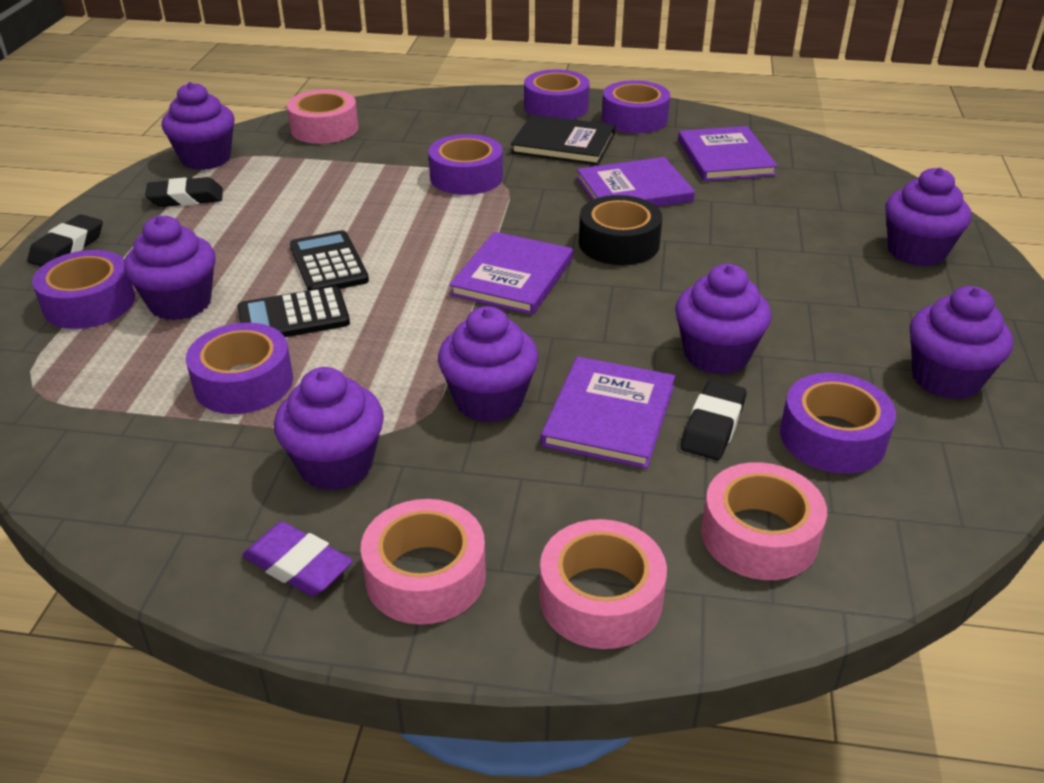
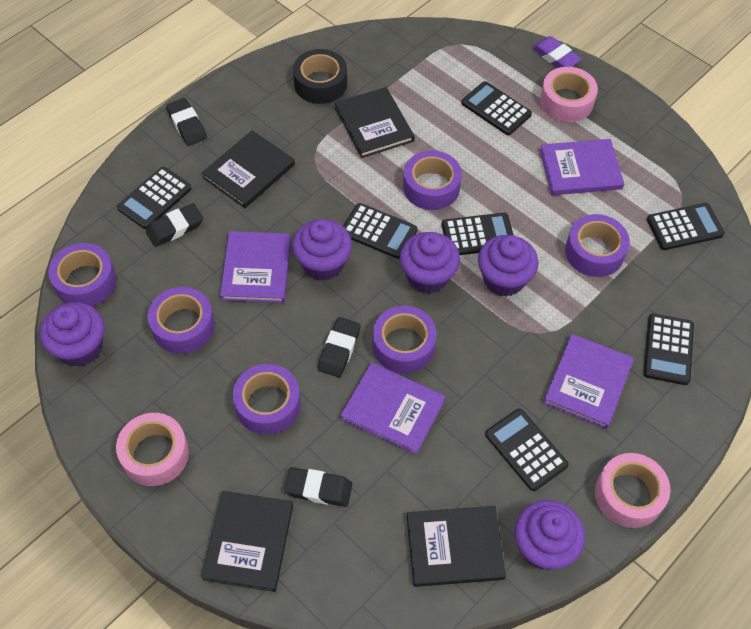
black book: 1 -> 4
black calculator: 2 -> 7
black eraser: 3 -> 4
pink tape: 4 -> 3
purple cupcake: 7 -> 5

